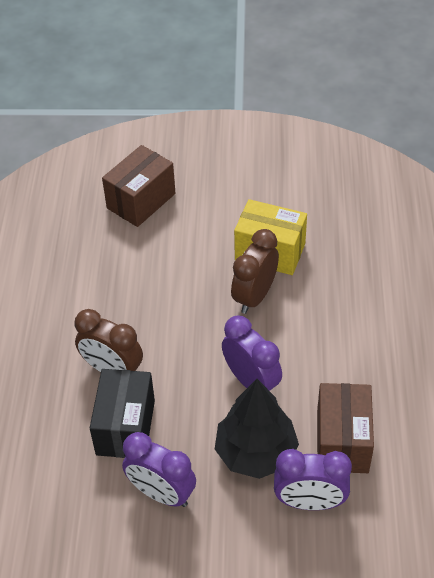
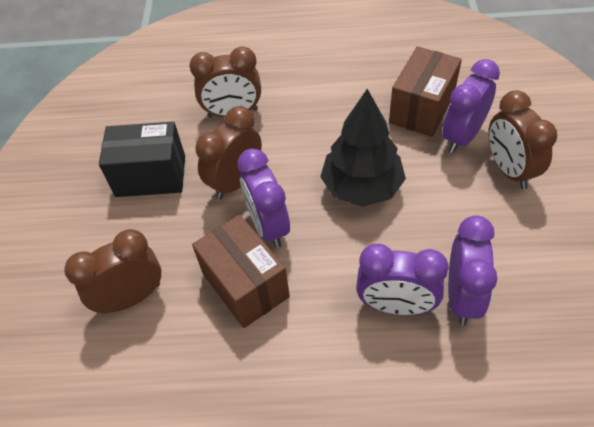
brown clock: 2 -> 4
purple clock: 3 -> 4
yellow box: 1 -> 0

